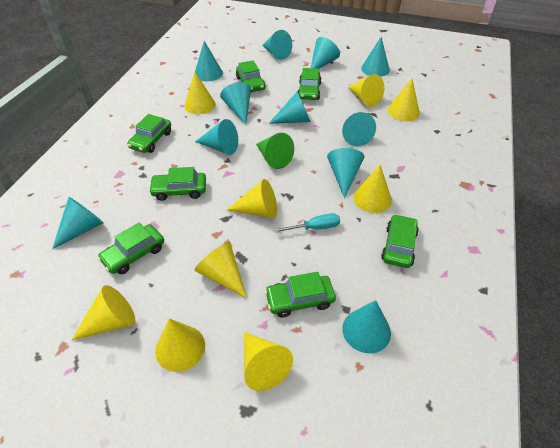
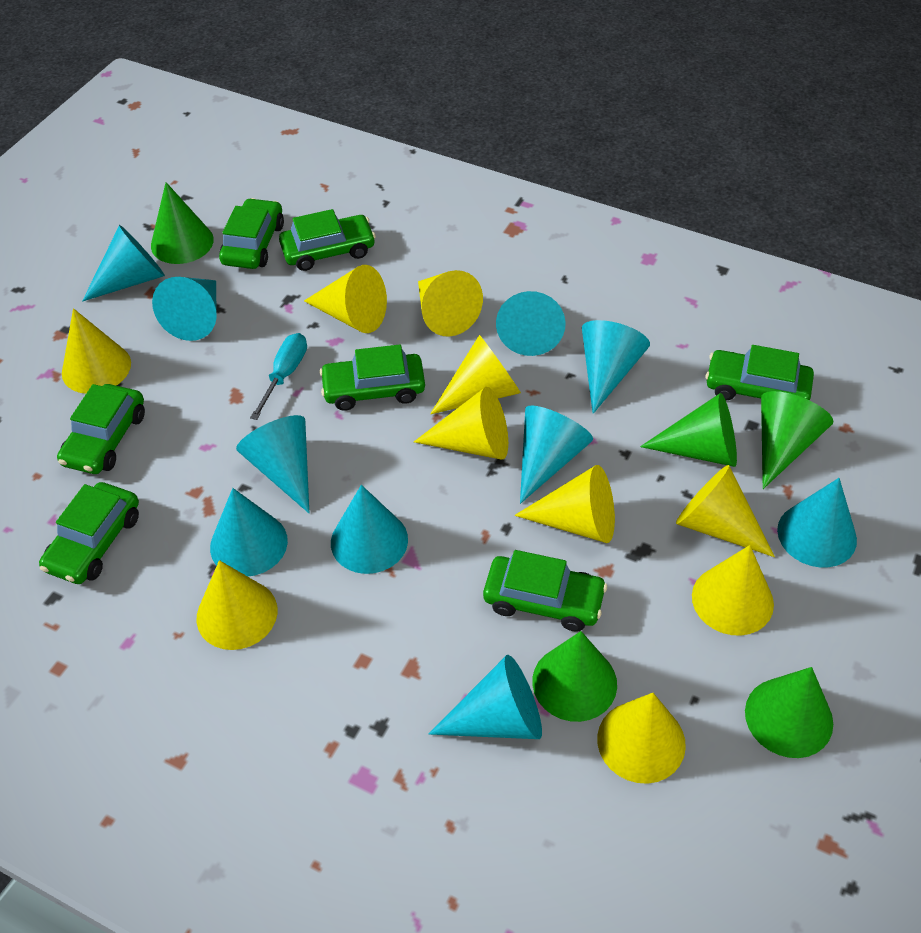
green cone: 1 -> 5
turquoise cone: 11 -> 10
yellow cone: 9 -> 10

